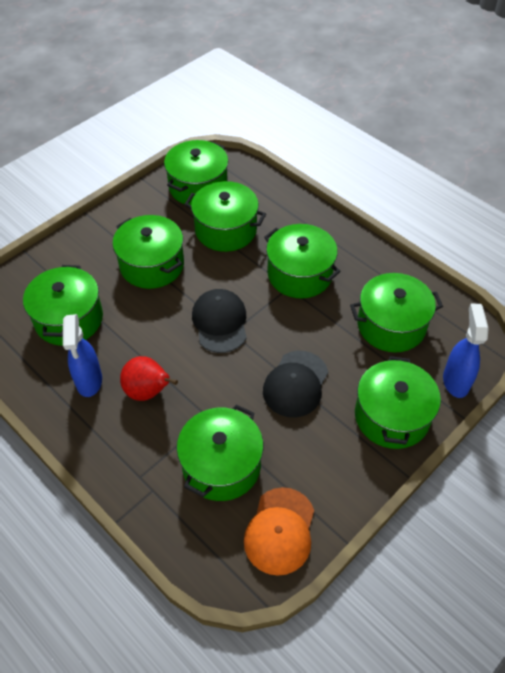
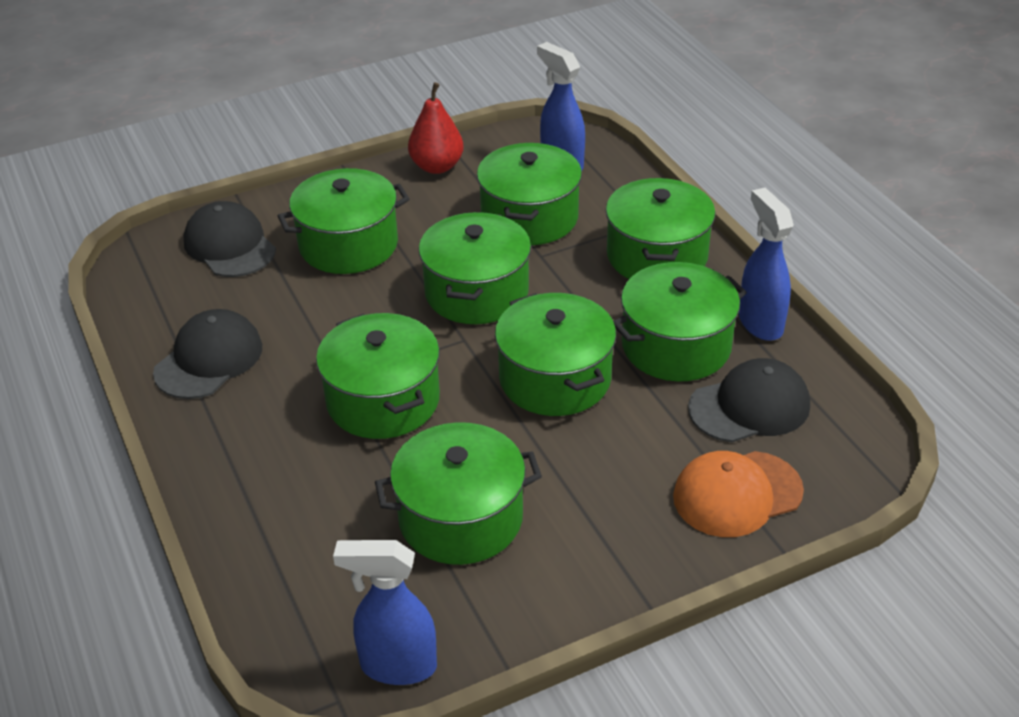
black cap: 2 -> 3
blue spray bottle: 2 -> 3

